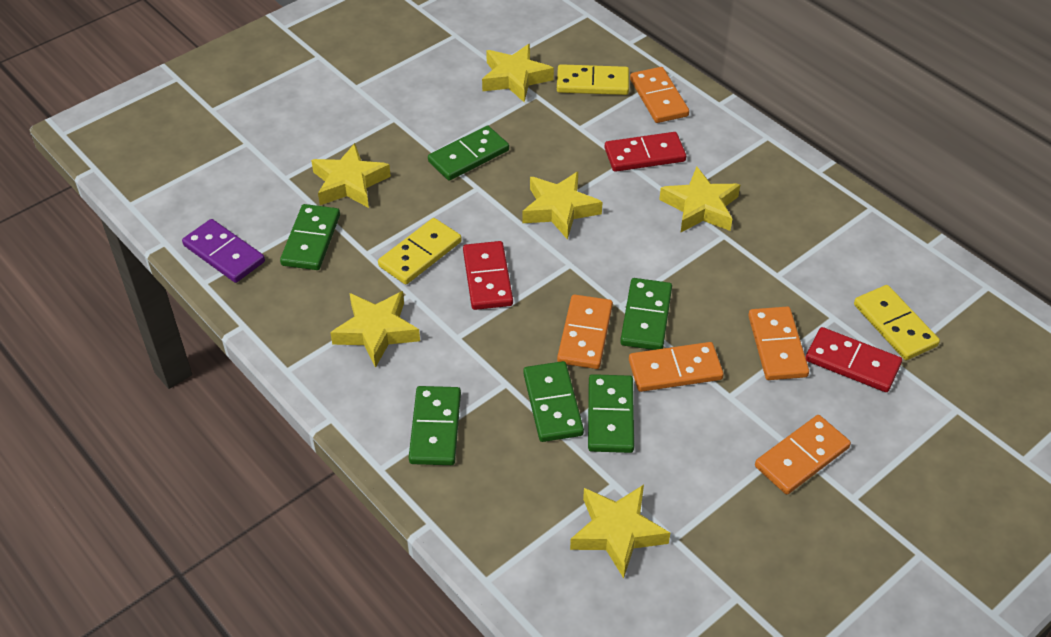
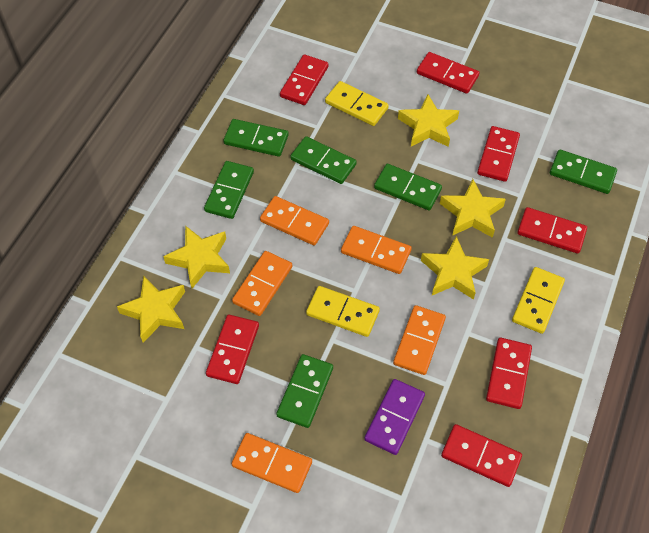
red domino: 3 -> 7
yellow star: 6 -> 5

